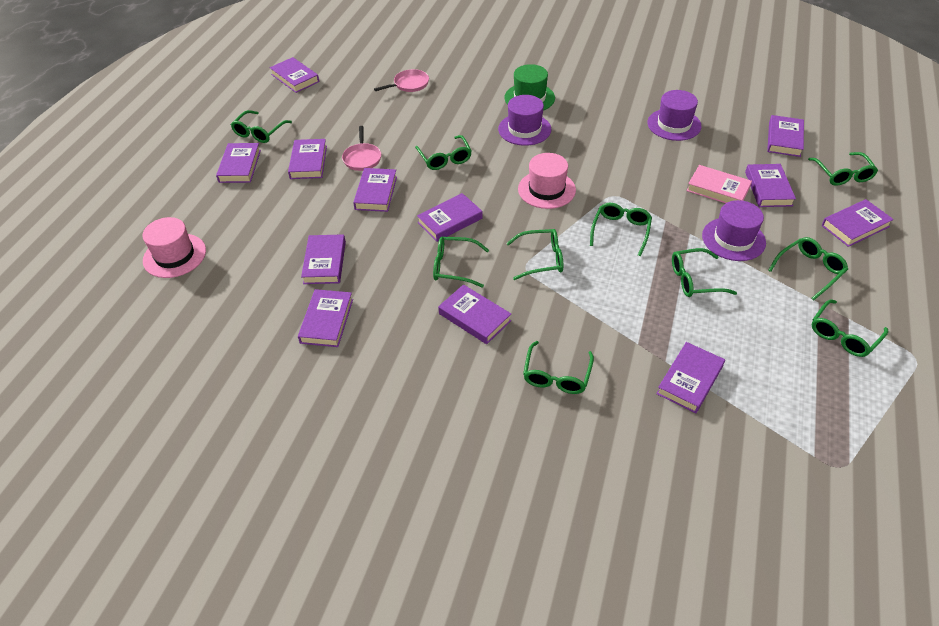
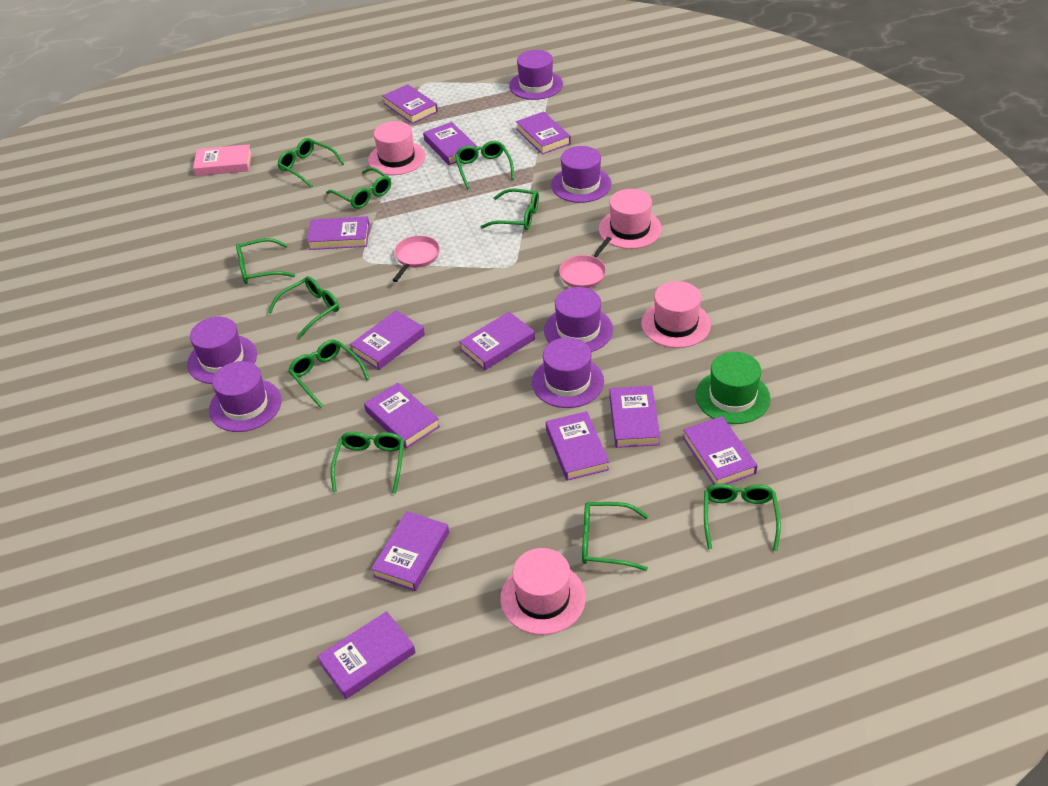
pink hat: 2 -> 4
purple hat: 3 -> 6

